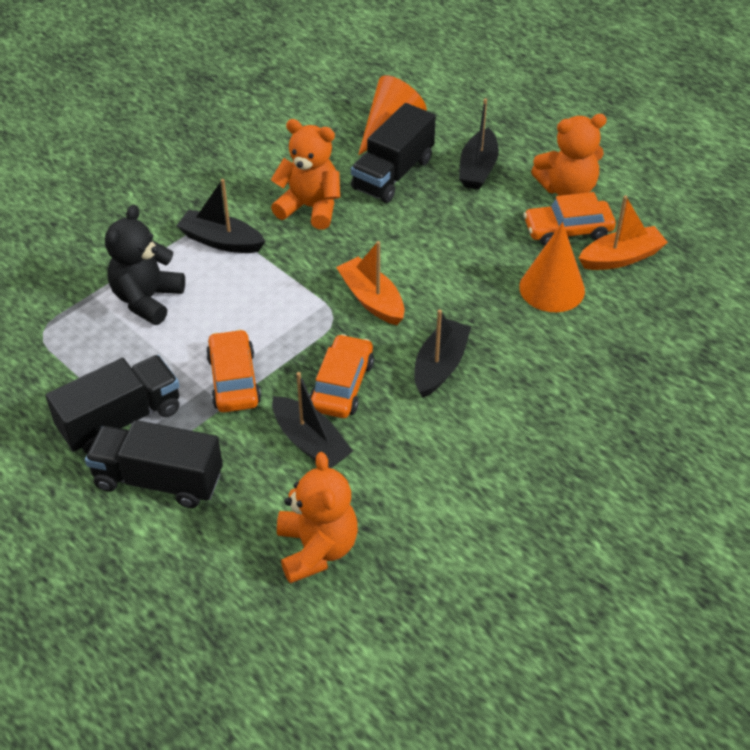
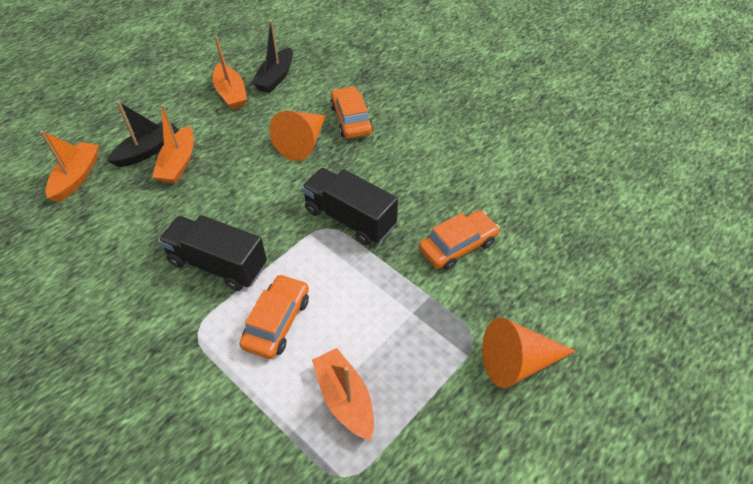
black boat: 4 -> 2
black teddy bear: 1 -> 0
black truck: 3 -> 2
orange boat: 2 -> 4
orange teddy bear: 3 -> 0

